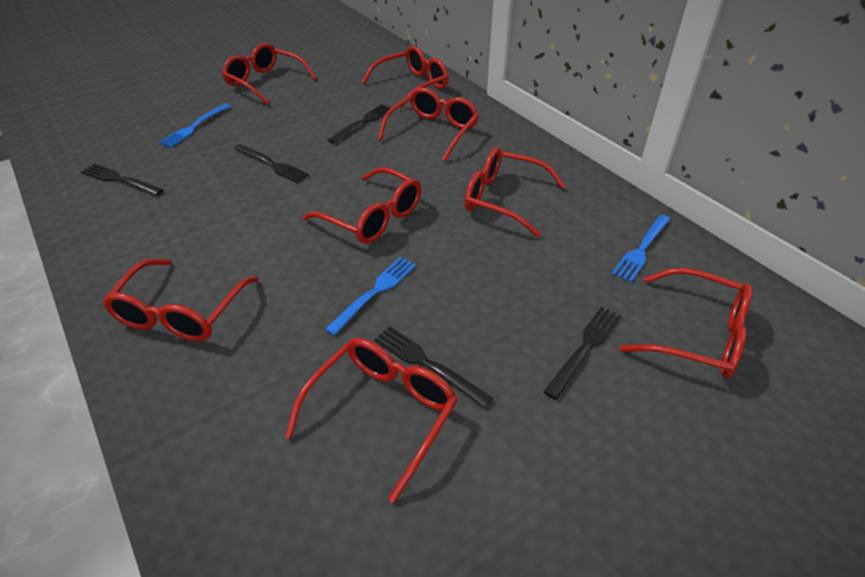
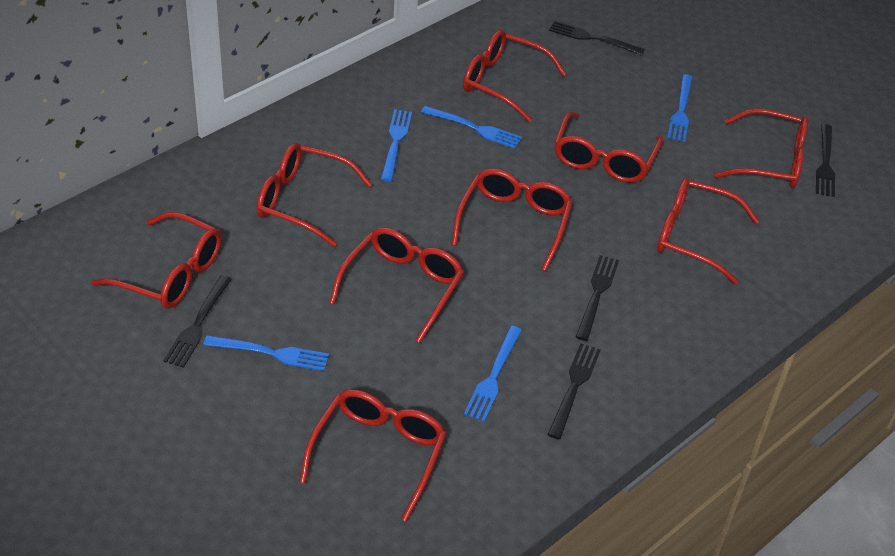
blue fork: 3 -> 5
red glasses: 8 -> 9

